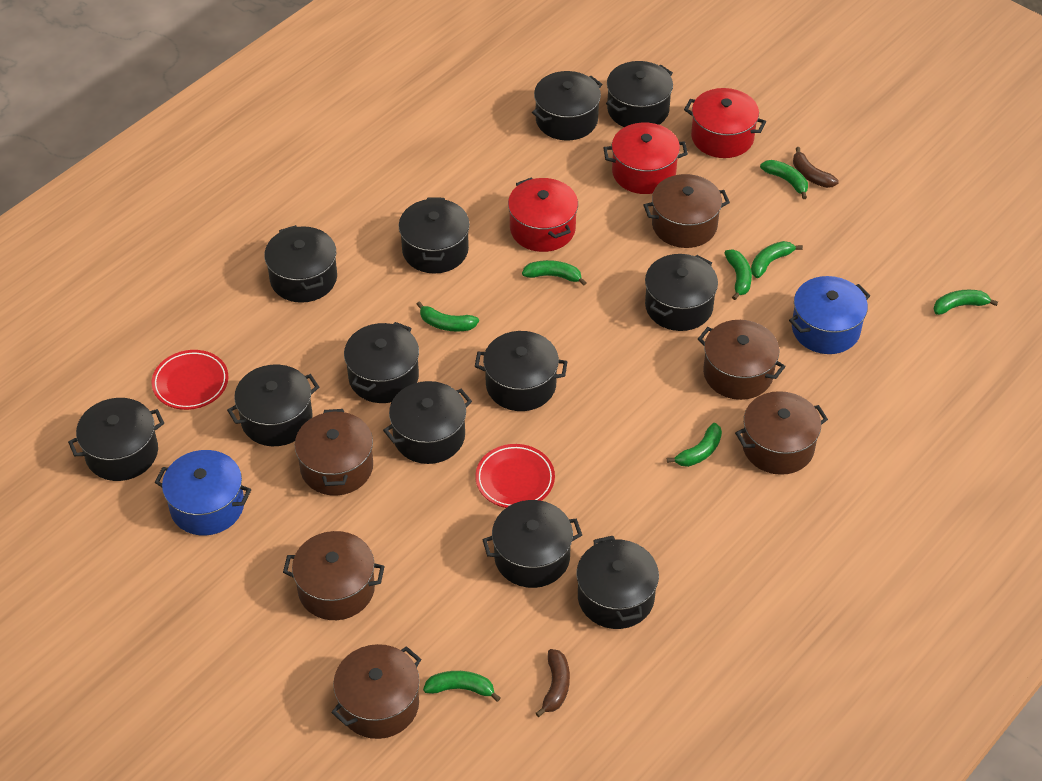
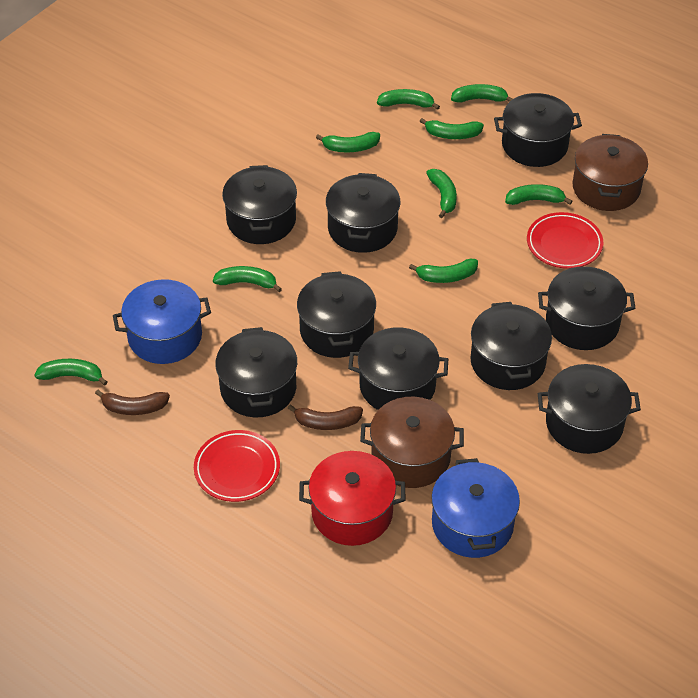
black pot: 12 -> 9
brown pot: 6 -> 2
green banana: 8 -> 9
red pot: 3 -> 1

